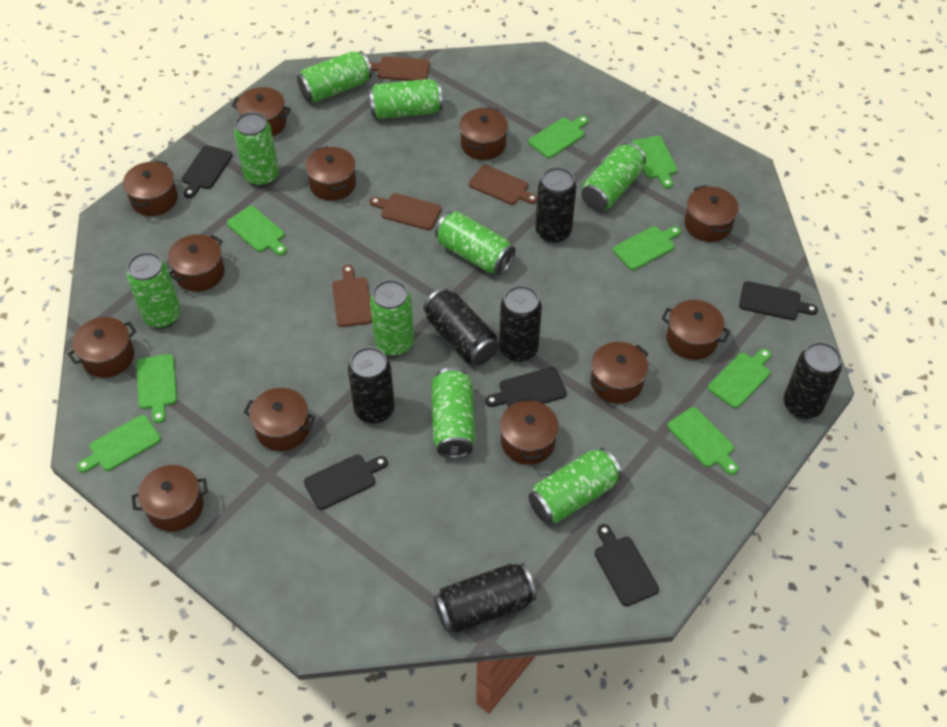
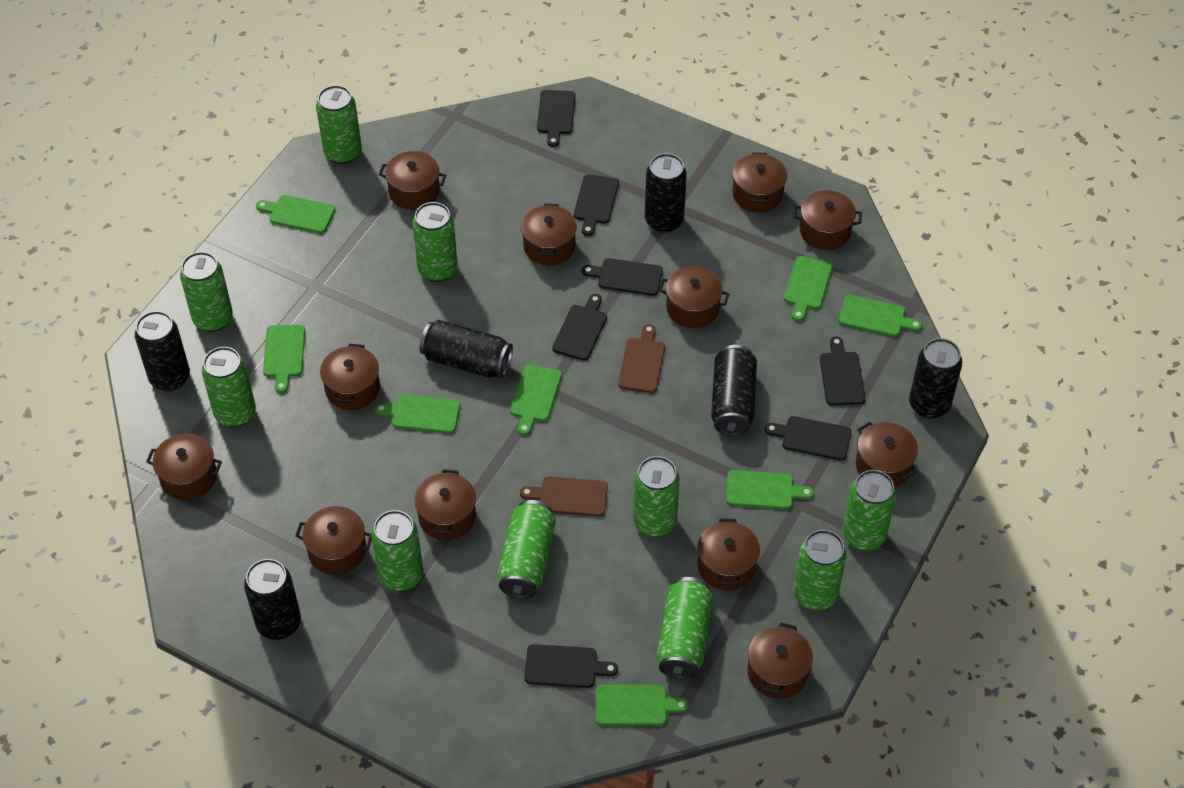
black cutting board: 5 -> 7
brown cutting board: 4 -> 2
green can: 9 -> 10

